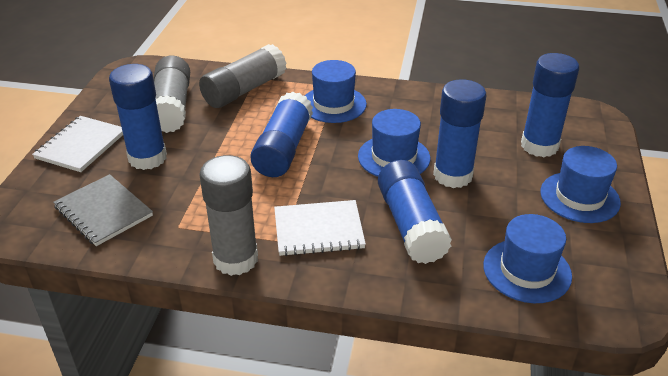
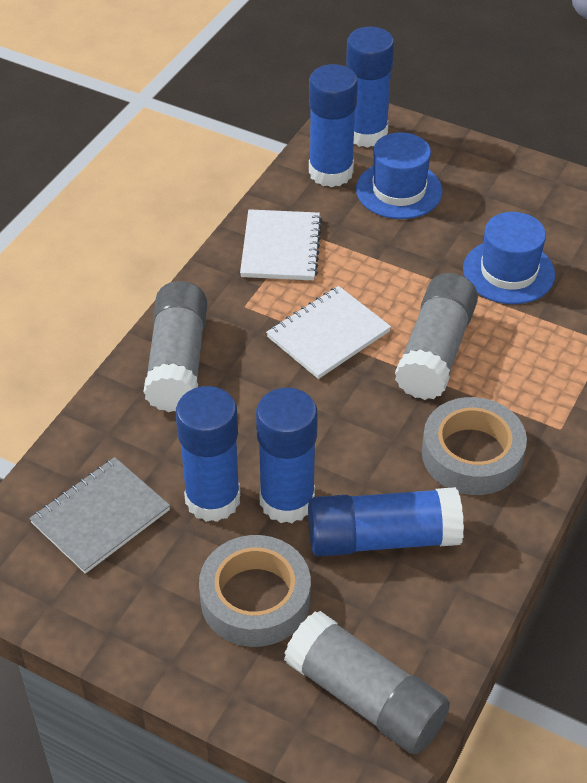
blue hat: 4 -> 2
grey tape: 0 -> 2

